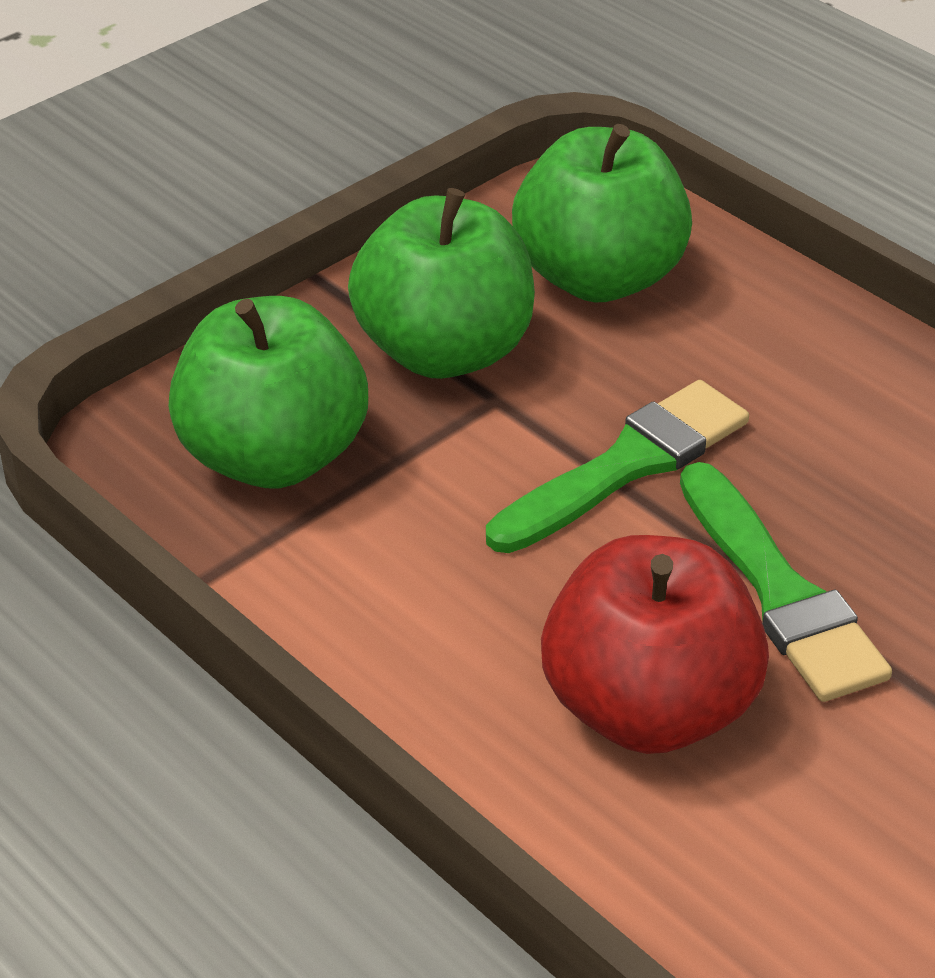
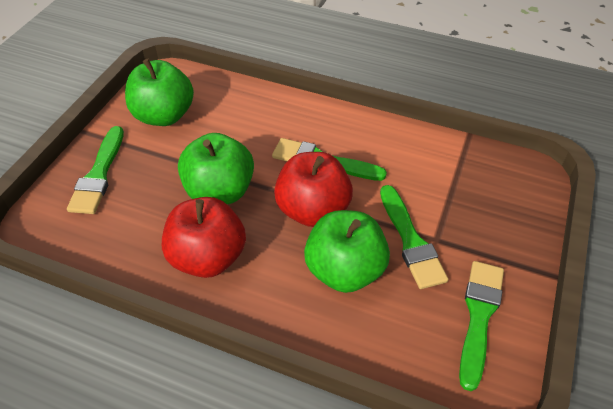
green brush: 2 -> 4
red apple: 1 -> 2

